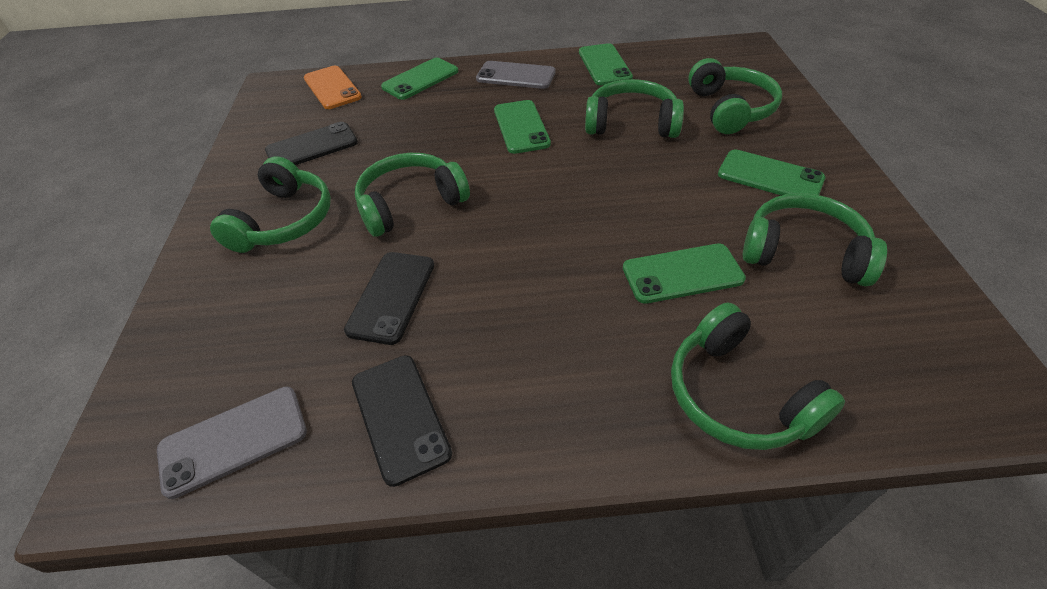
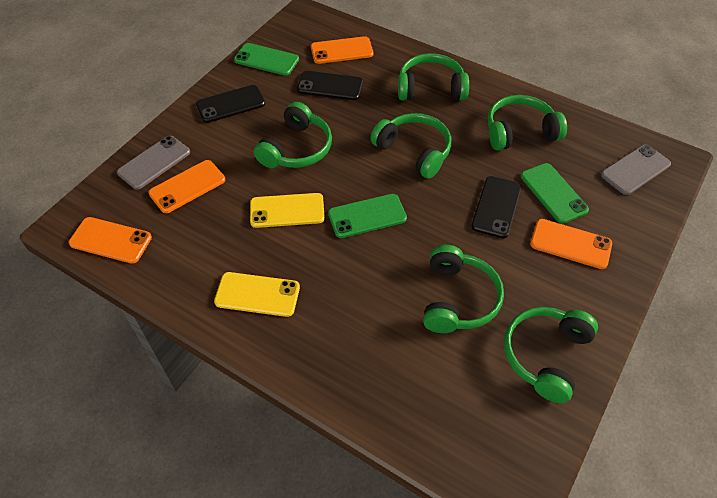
green phone: 5 -> 3
orange phone: 1 -> 4
yellow phone: 0 -> 2

